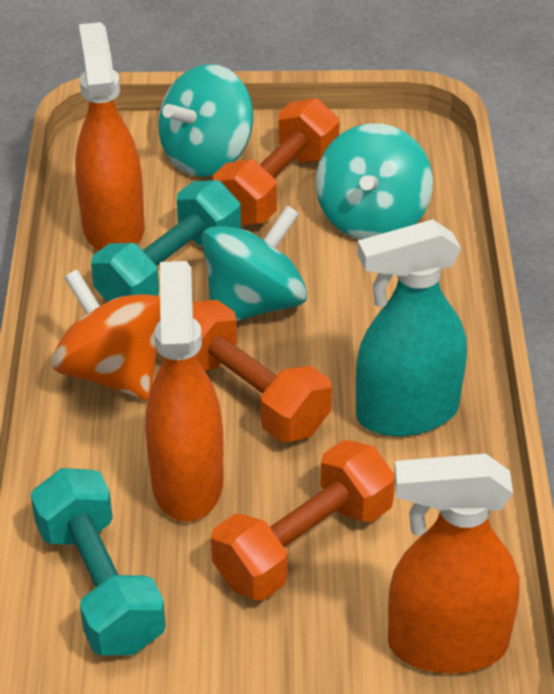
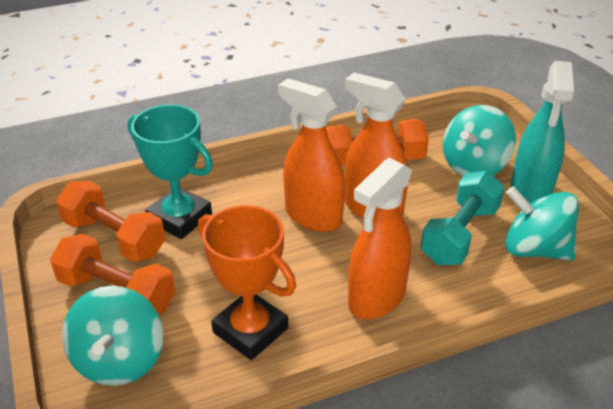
orange spinning top: 1 -> 0
orange trophy: 0 -> 1
turquoise dumbbell: 2 -> 1
turquoise trophy: 0 -> 1

